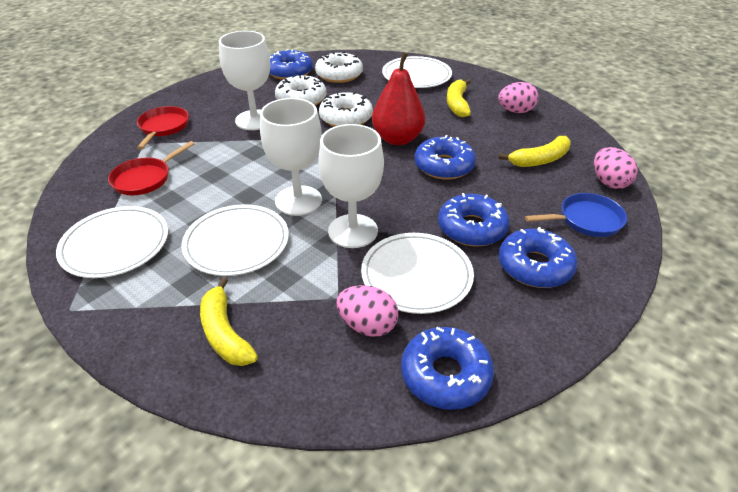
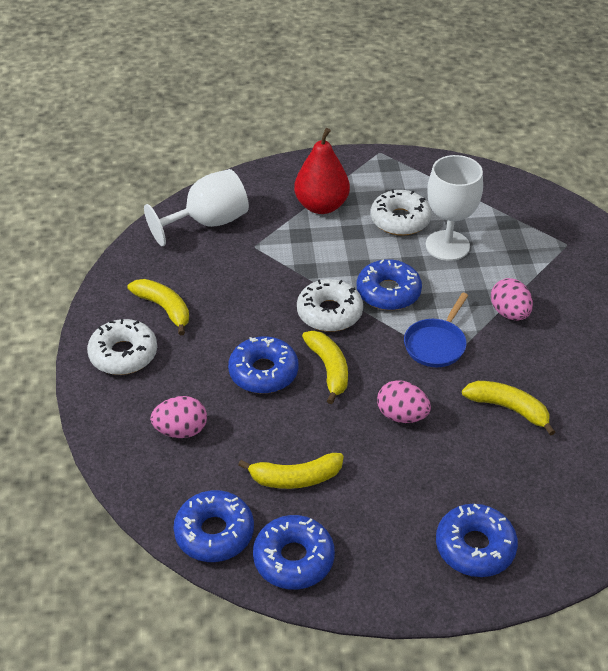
red pan: 2 -> 0
white goblet: 3 -> 2
white plate: 4 -> 0
yellow banana: 3 -> 4

